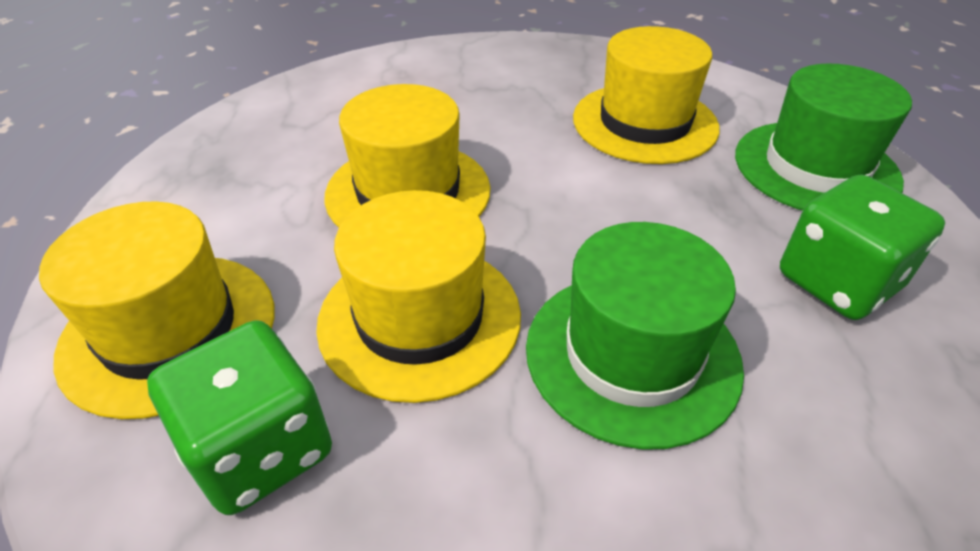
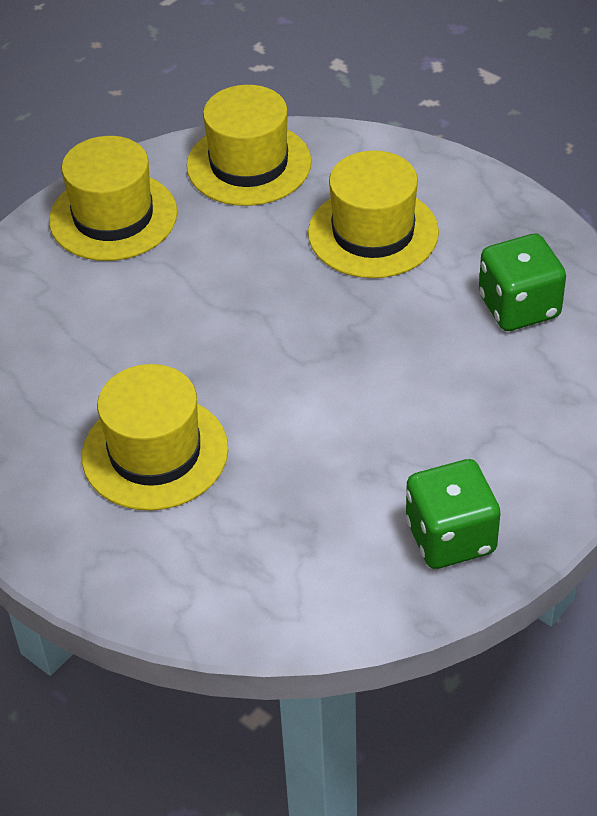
green hat: 2 -> 0

